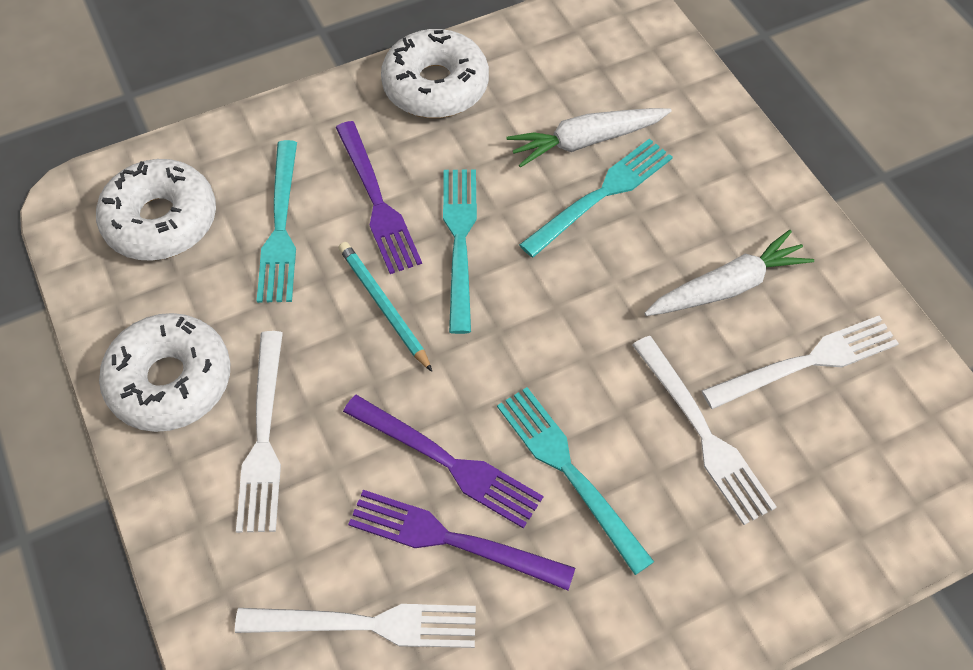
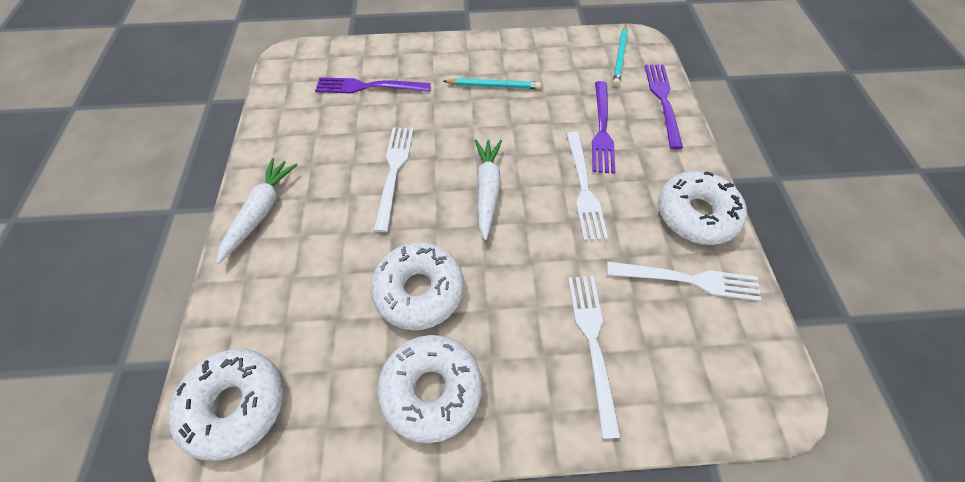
turquoise fork: 4 -> 0
turquoise pencil: 1 -> 2
white donut: 3 -> 4

